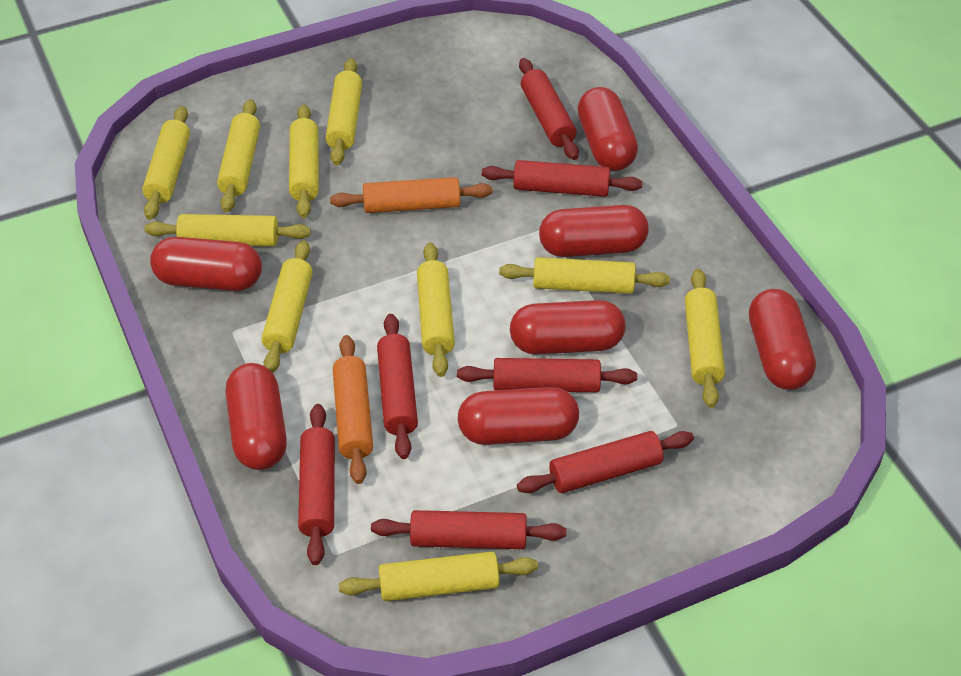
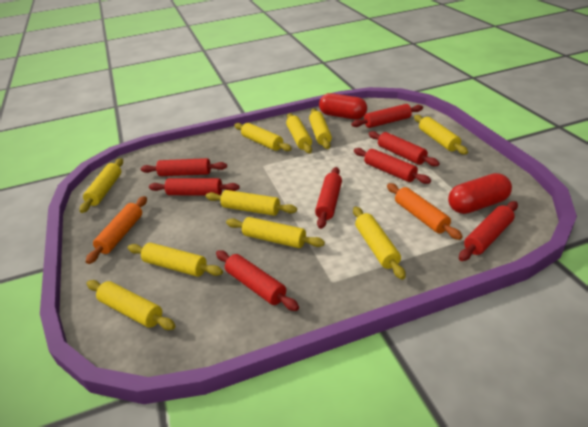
red capsule: 7 -> 2
red rolling pin: 7 -> 8

